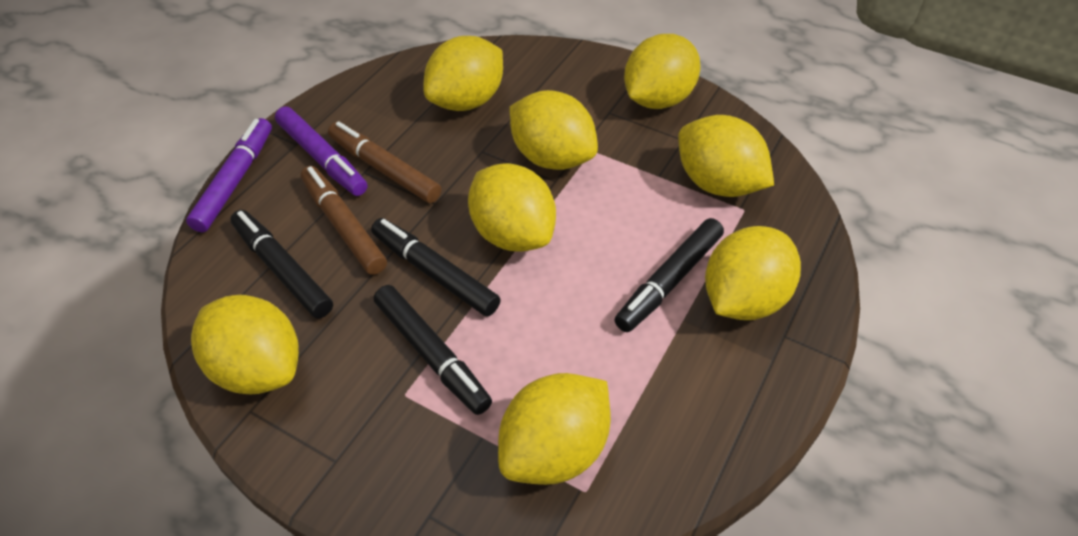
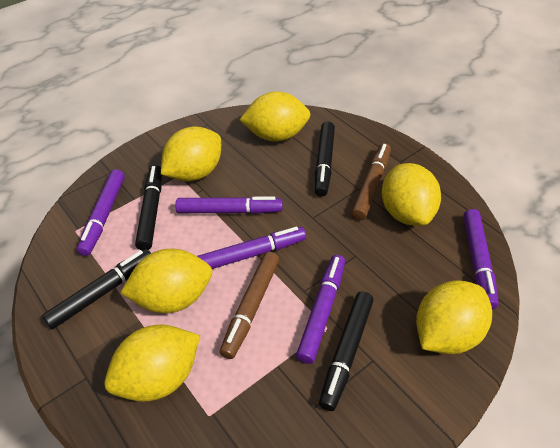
purple marker: 2 -> 5
yellow lemon: 8 -> 6

